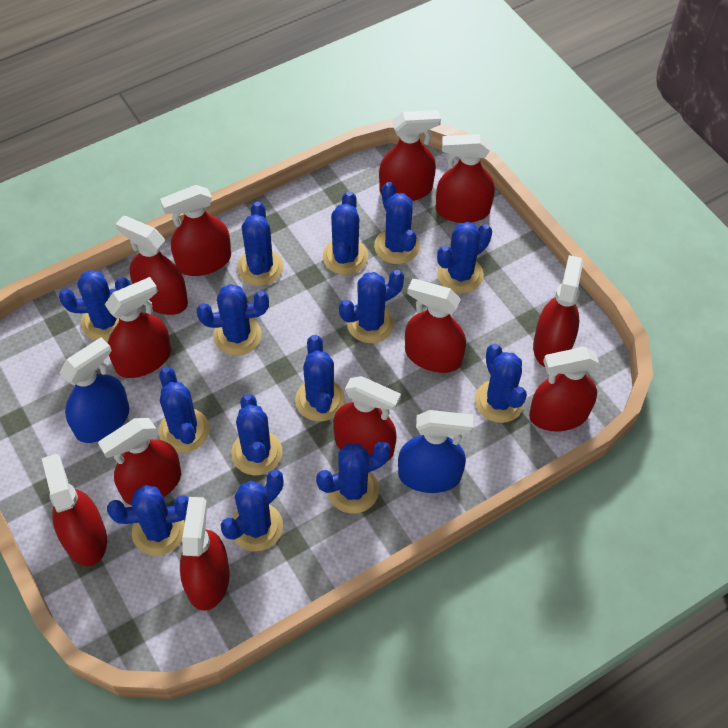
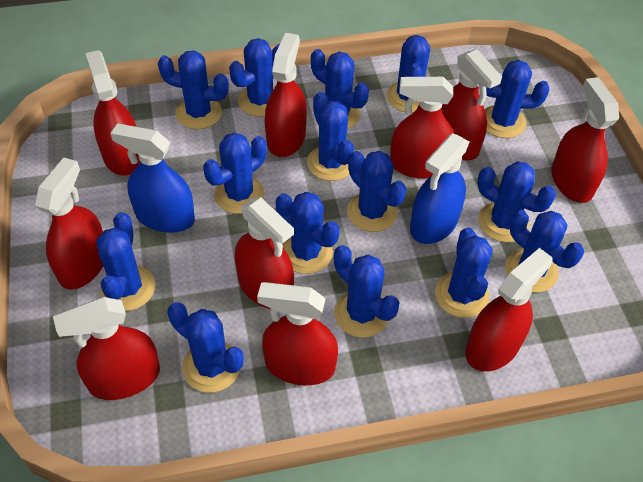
blue cactus: 14 -> 15
red spray bottle: 12 -> 10

